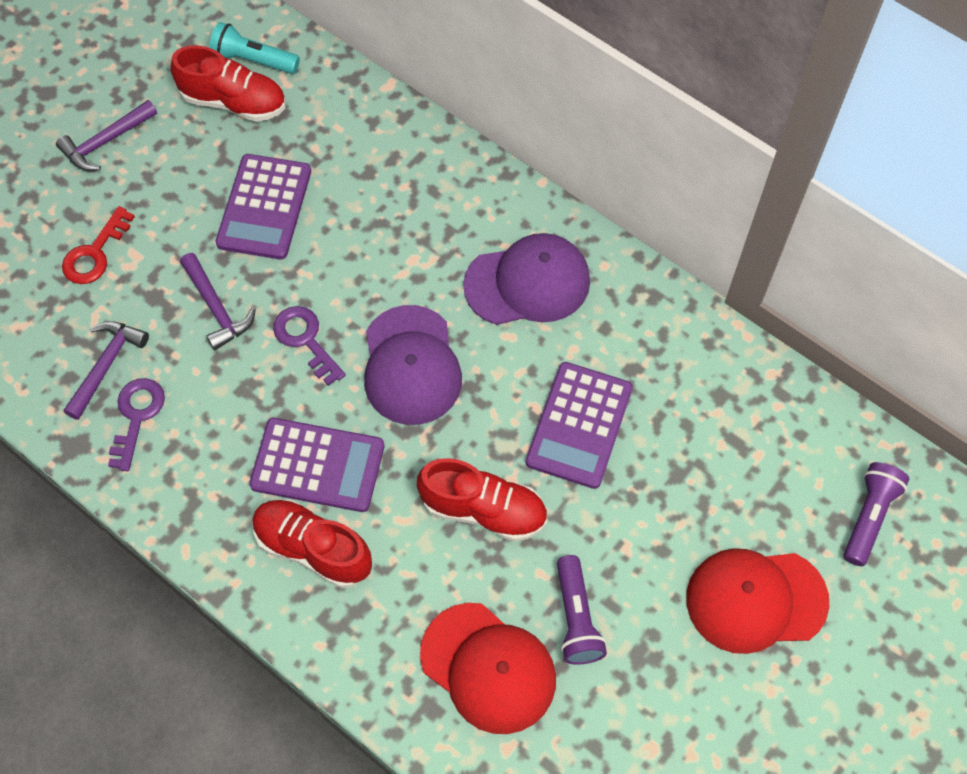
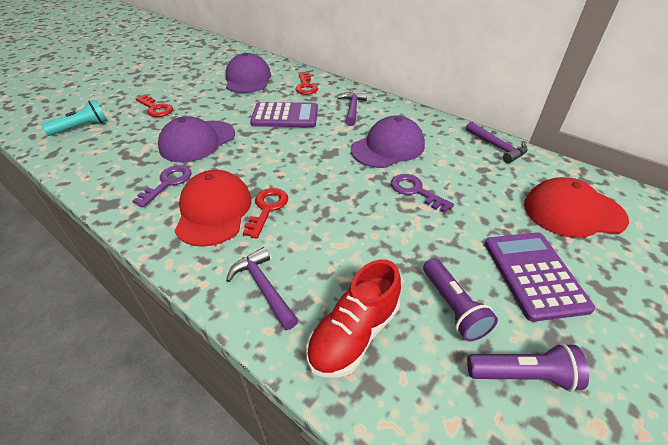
purple calculator: 3 -> 2
purple cap: 2 -> 3
red key: 1 -> 3
red shoe: 3 -> 1

